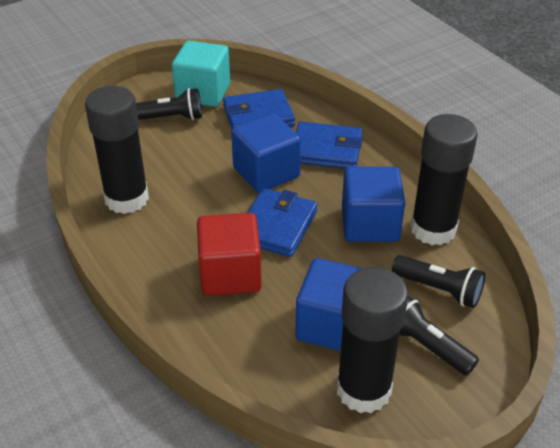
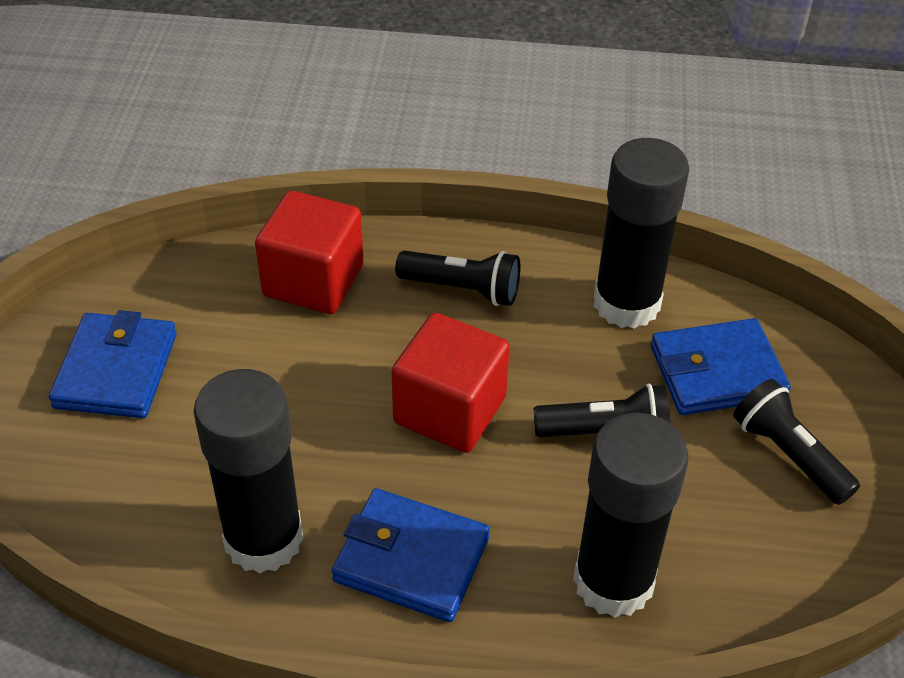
blue cube: 3 -> 0
red cube: 1 -> 2
turquoise cube: 1 -> 0

